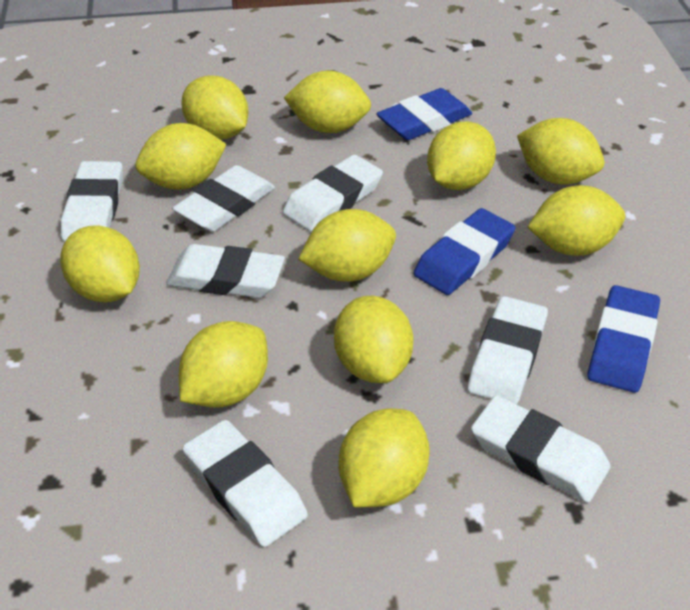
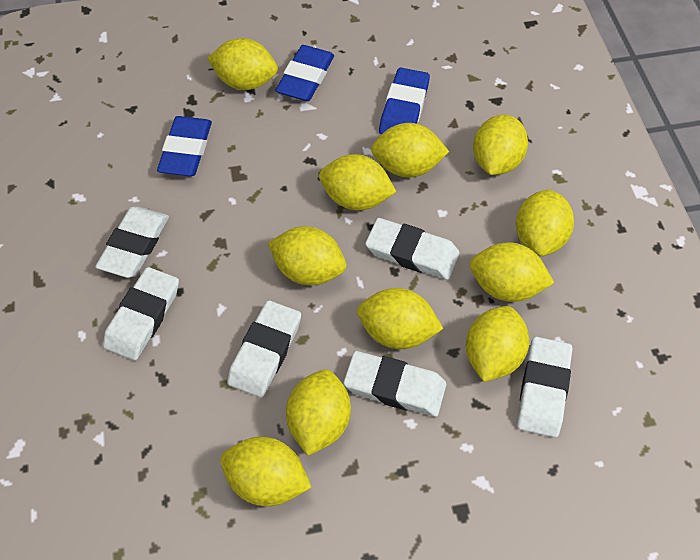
white eraser: 7 -> 6

